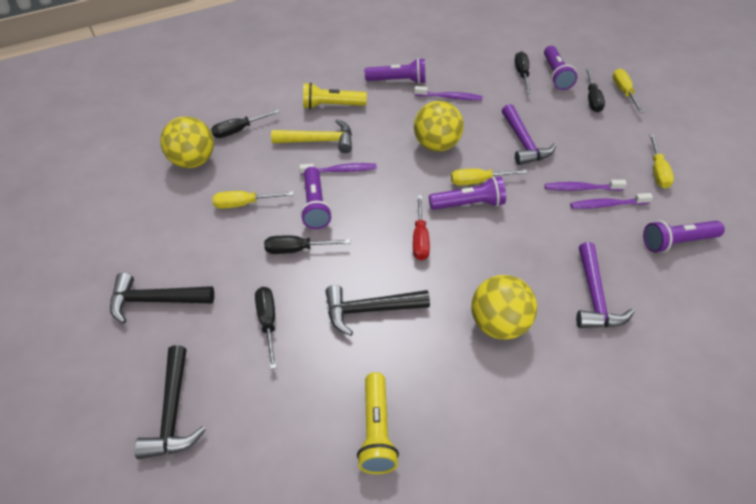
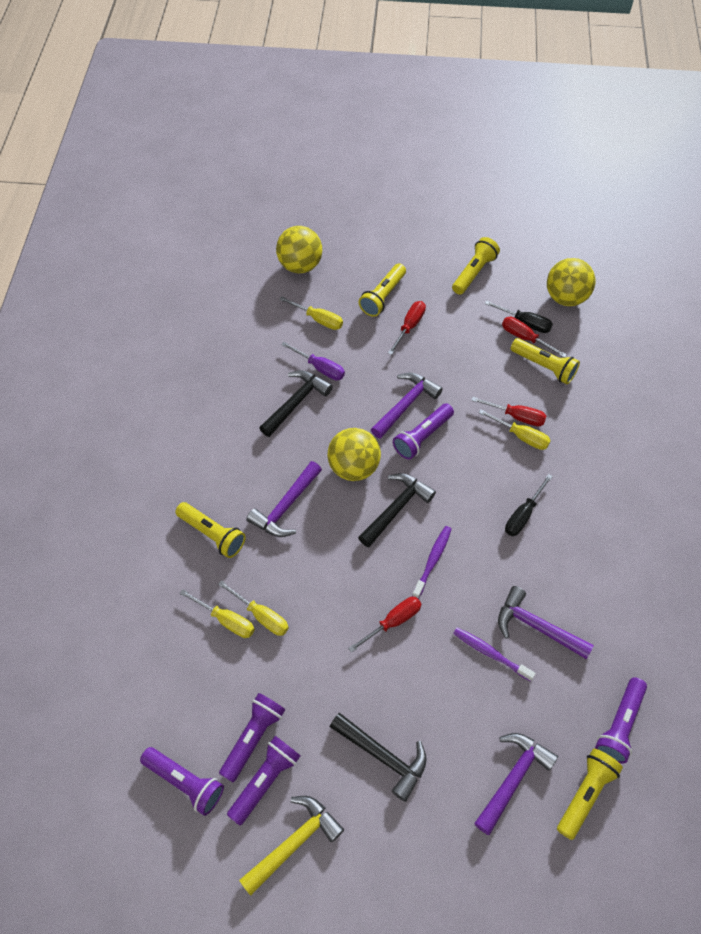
black screwdriver: 5 -> 2
purple hammer: 2 -> 4
purple screwdriver: 0 -> 1
purple toothbrush: 4 -> 2
red screwdriver: 1 -> 4
yellow flashlight: 2 -> 5

